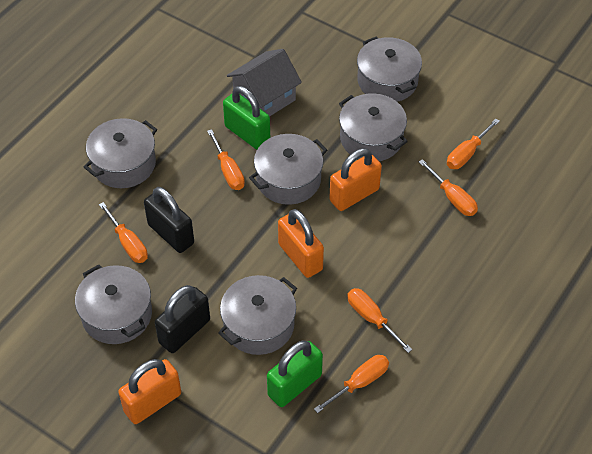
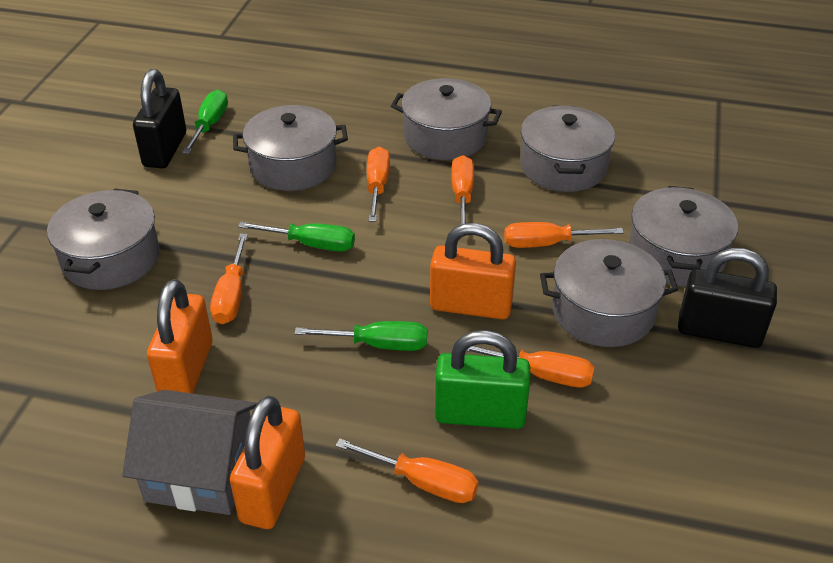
green padlock: 2 -> 1
green screwdriver: 0 -> 3

